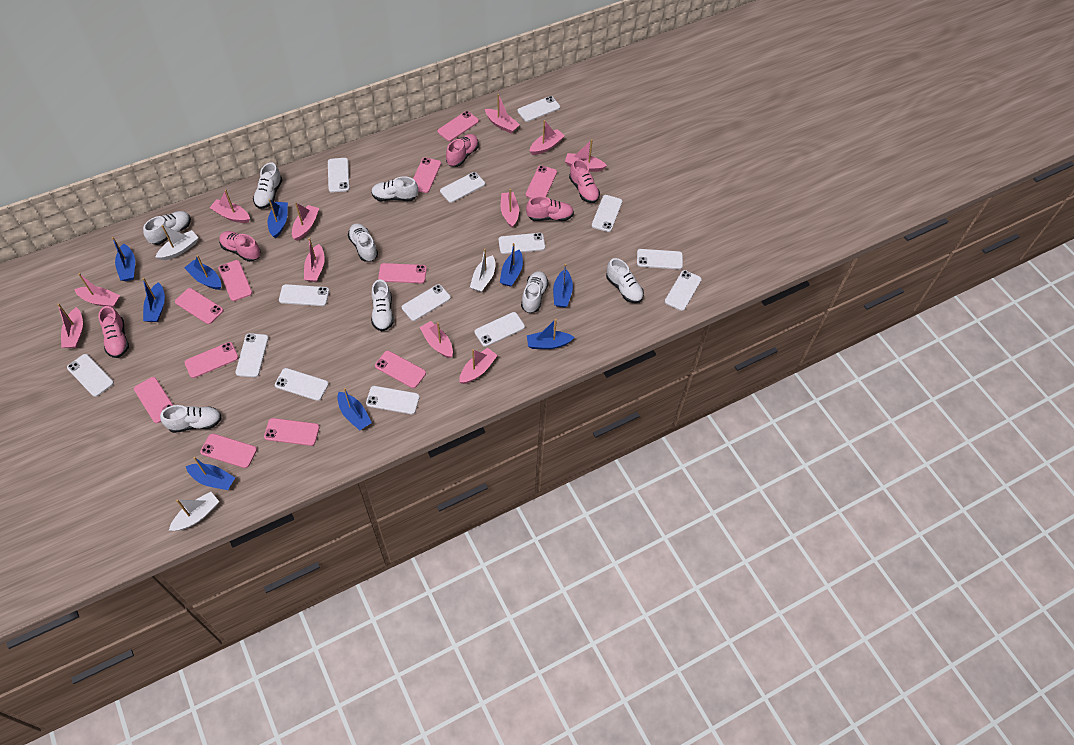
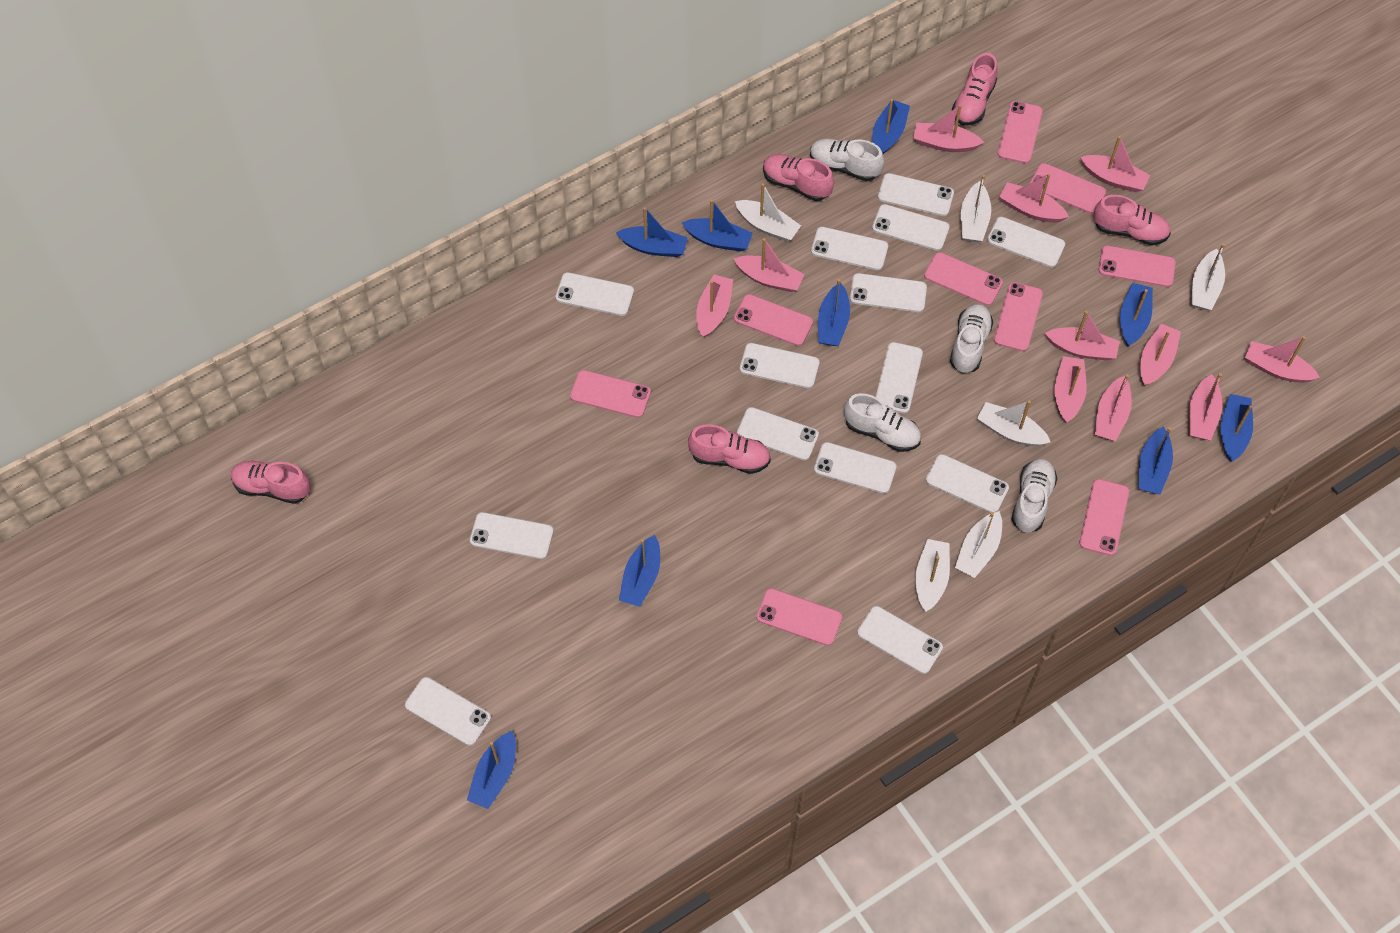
pink phone: 11 -> 9
white boat: 3 -> 6
white shoe: 8 -> 4

